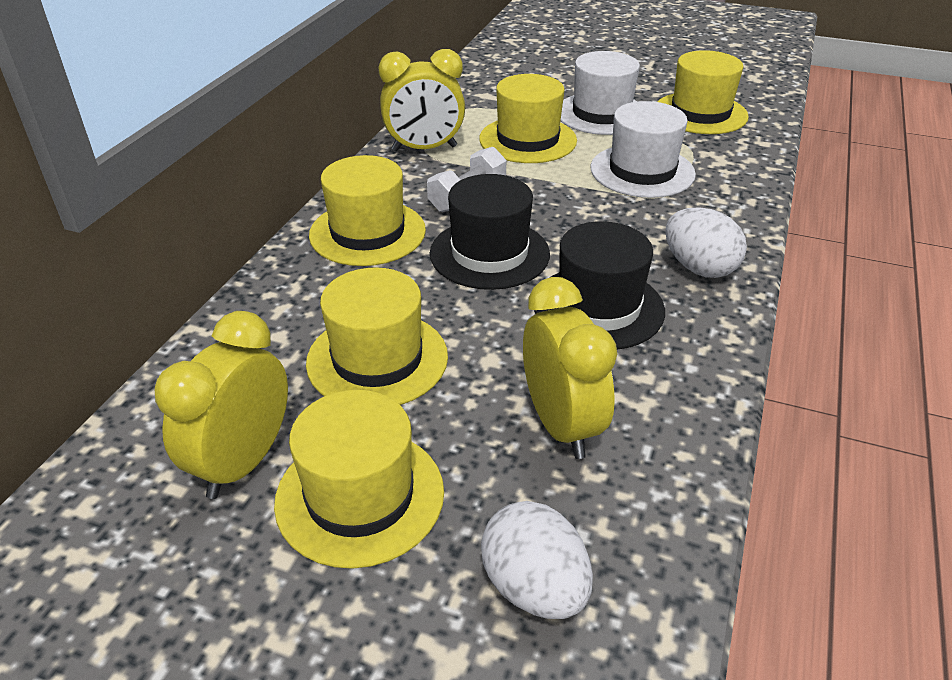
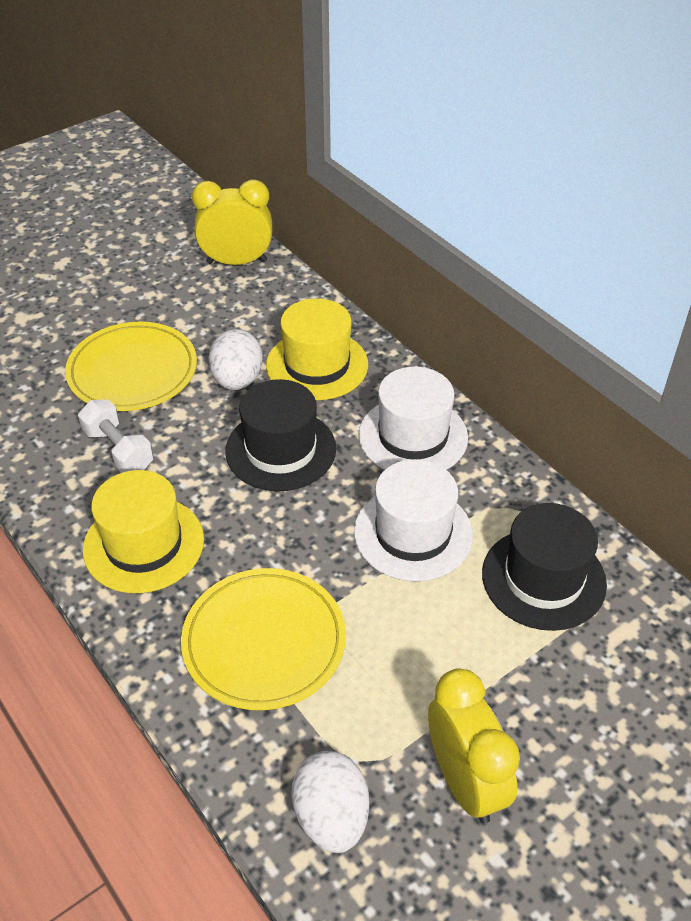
yellow clock: 3 -> 2
yellow hat: 5 -> 2
yellow plate: 0 -> 2

